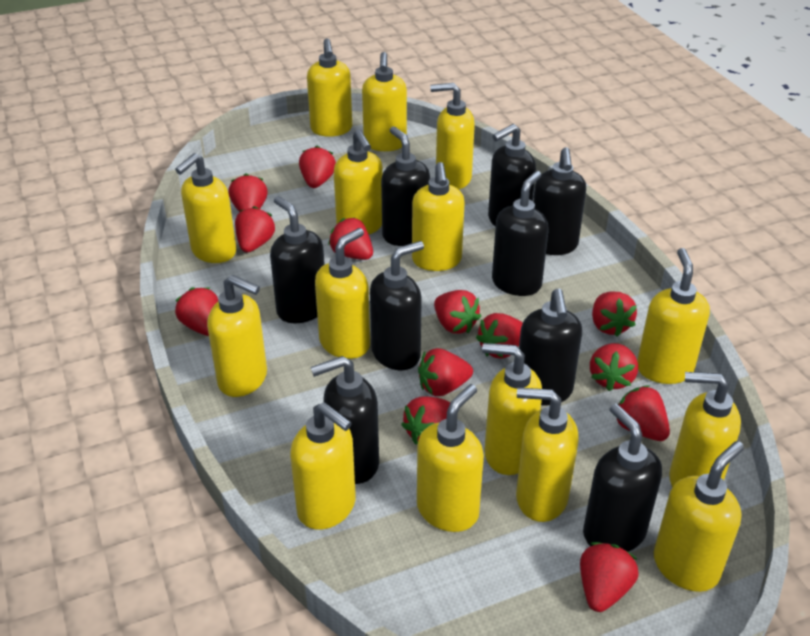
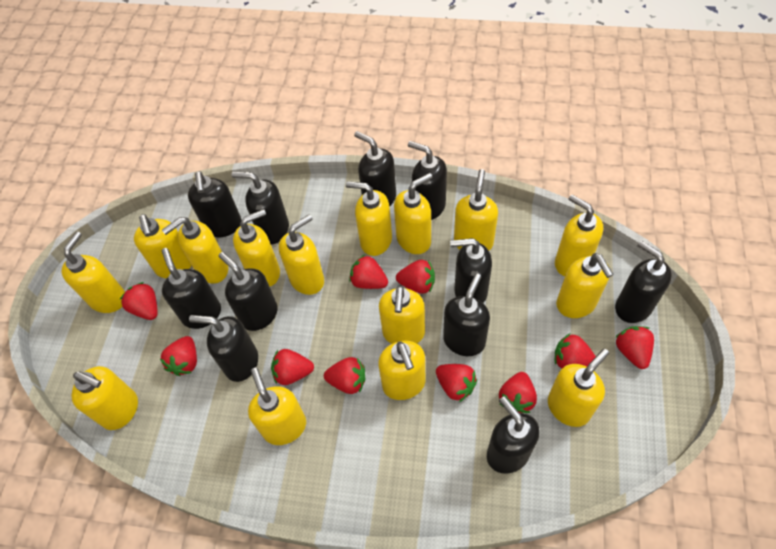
black soap dispenser: 9 -> 11
red strawberry: 13 -> 10

